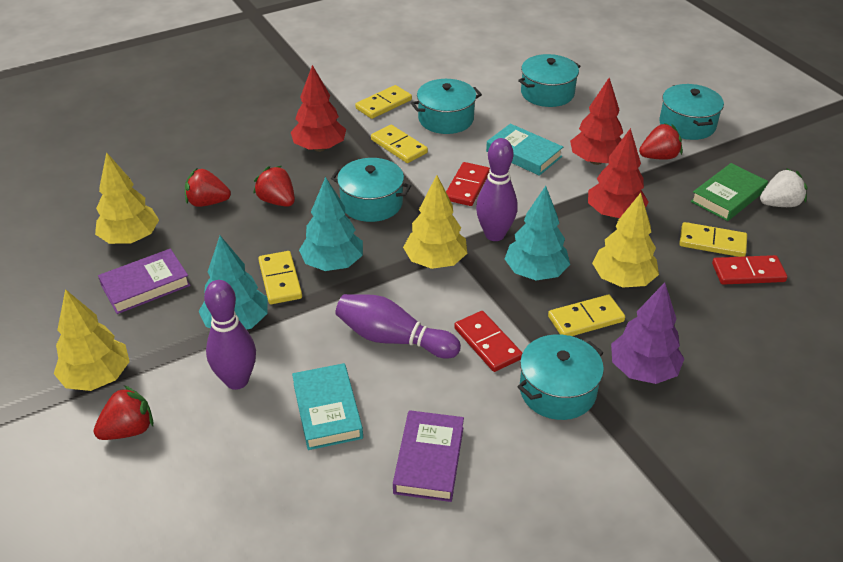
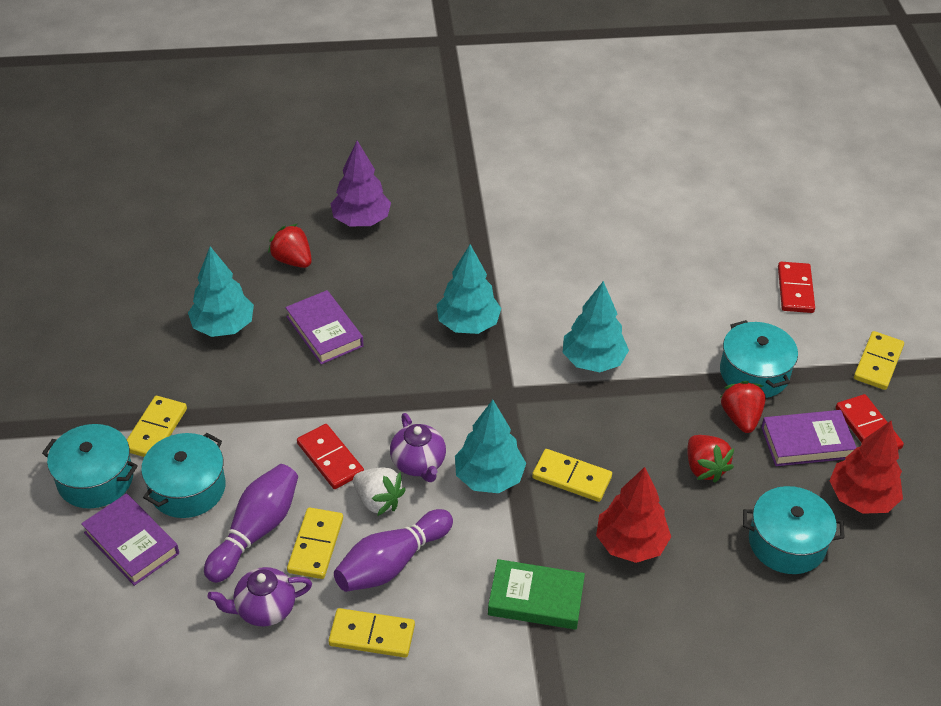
purple book: 2 -> 3
purple bowling pin: 3 -> 2
purple teapot: 0 -> 2
red strawberry: 4 -> 3
red tree: 3 -> 2
turquoise book: 2 -> 0
turquoise pot: 5 -> 4
turquoise tree: 3 -> 4
yellow tree: 4 -> 0

